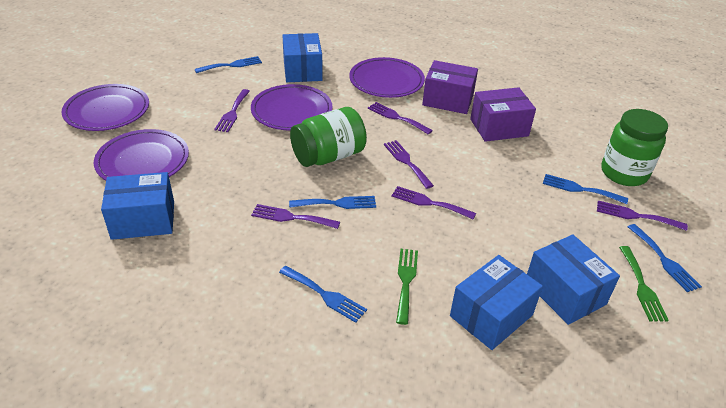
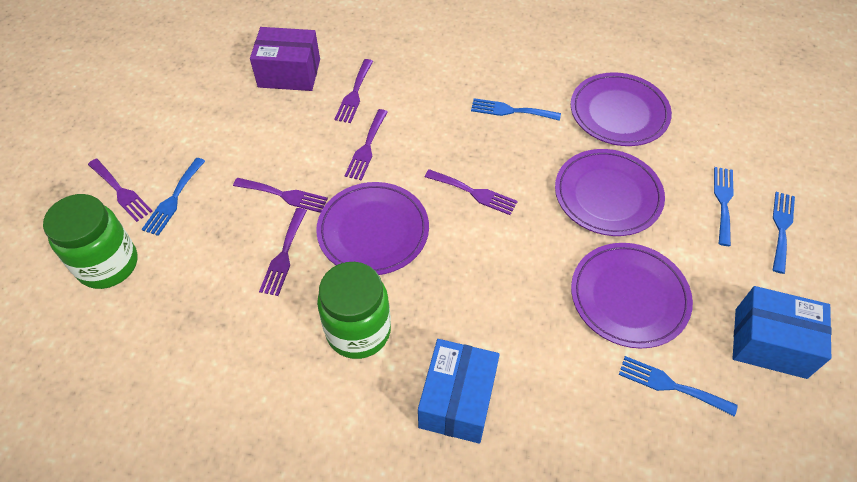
blue box: 4 -> 2
green fork: 2 -> 0
purple box: 2 -> 1

